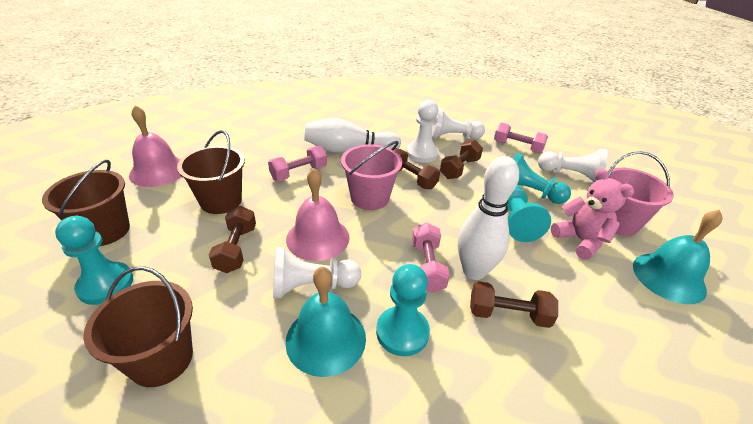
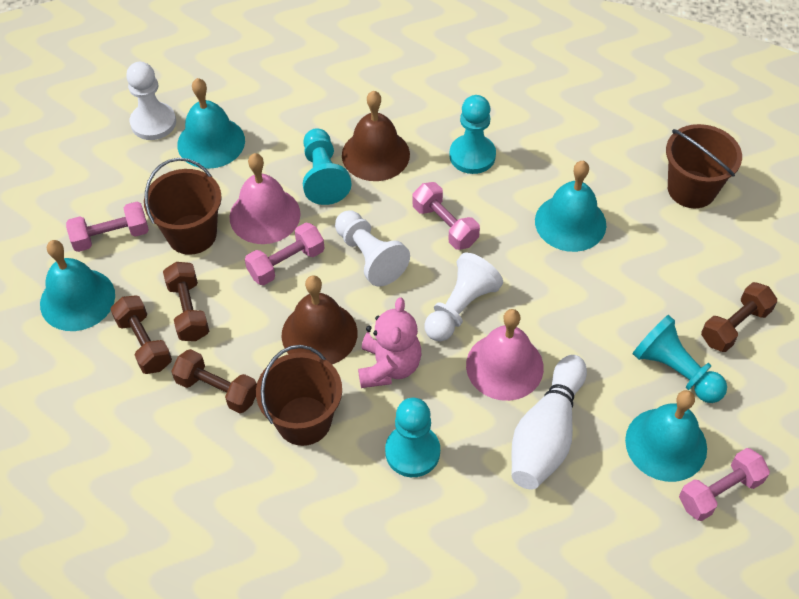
brown bell: 0 -> 2
pink bucket: 2 -> 0
pink dumbbell: 3 -> 4
turquoise bell: 2 -> 4
white bowling pin: 2 -> 1
white pawn: 4 -> 3

